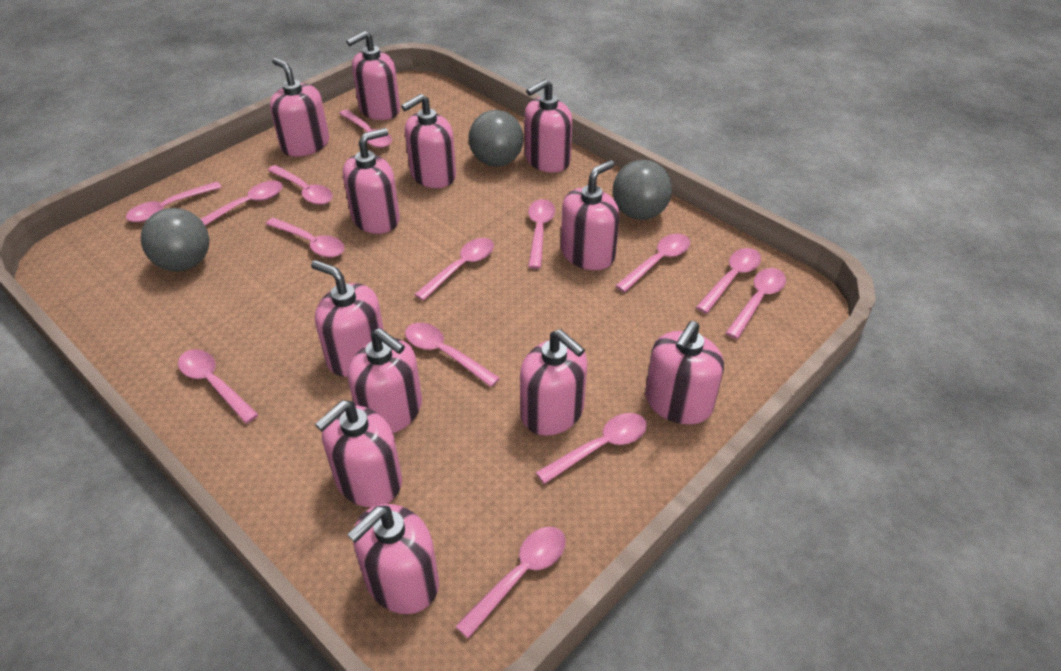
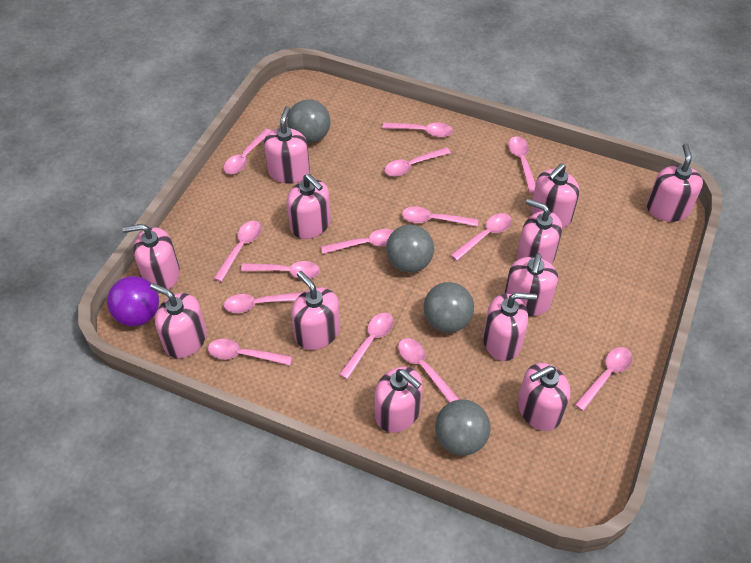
grey ball: 3 -> 4
purple ball: 0 -> 1

